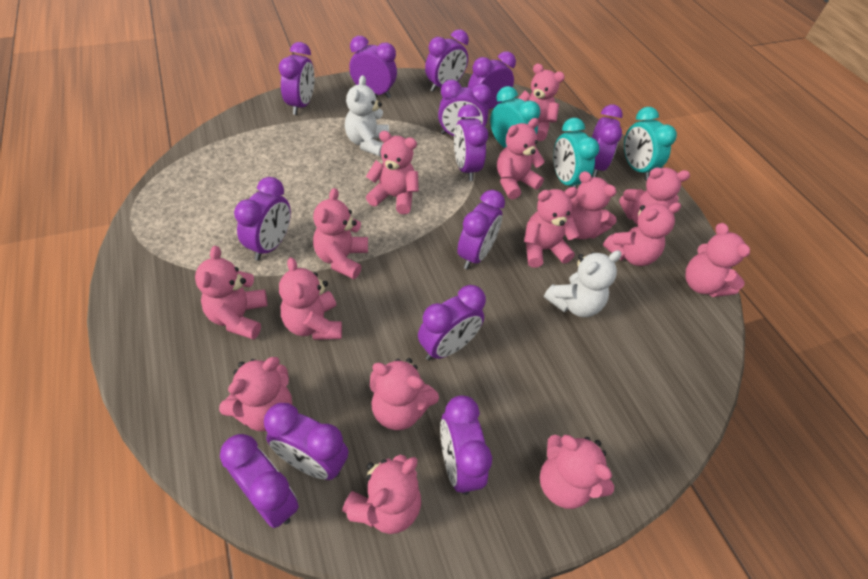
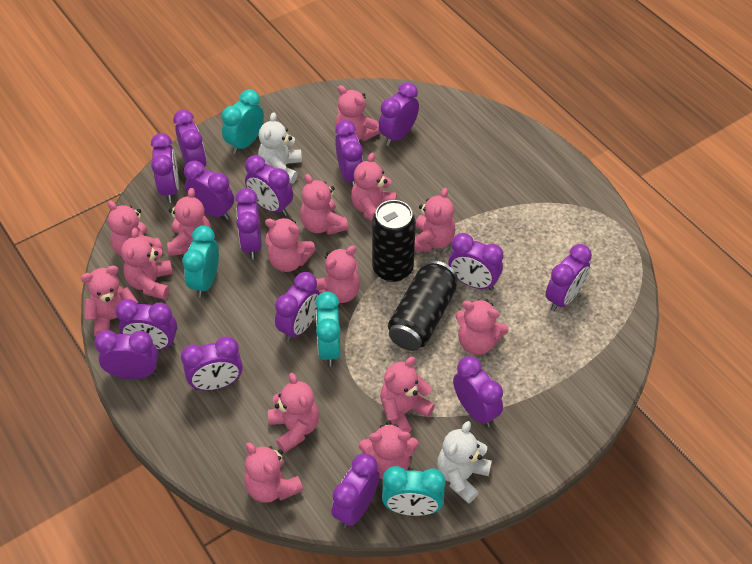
black can: 0 -> 2
purple clock: 13 -> 15
turquoise clock: 3 -> 4

